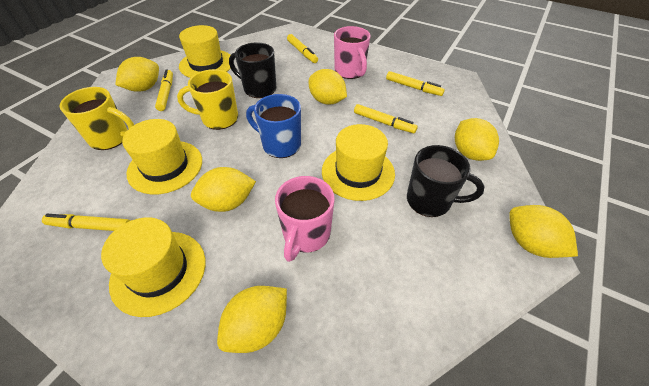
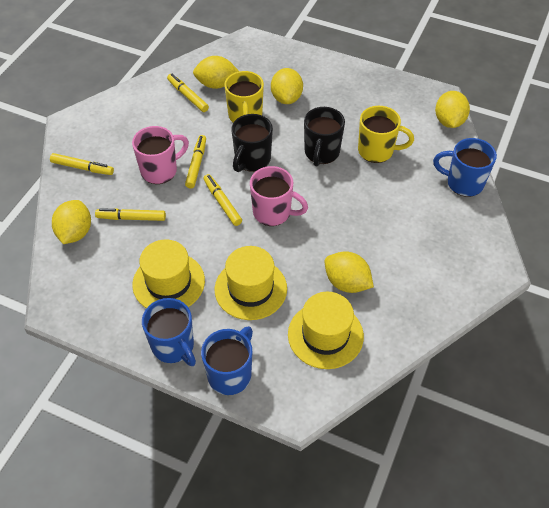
blue mug: 1 -> 3
yellow hat: 4 -> 3
yellow lemon: 6 -> 5

